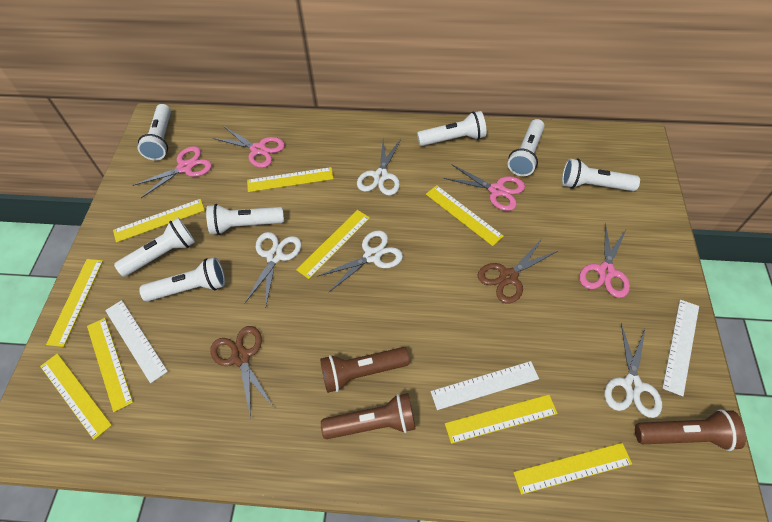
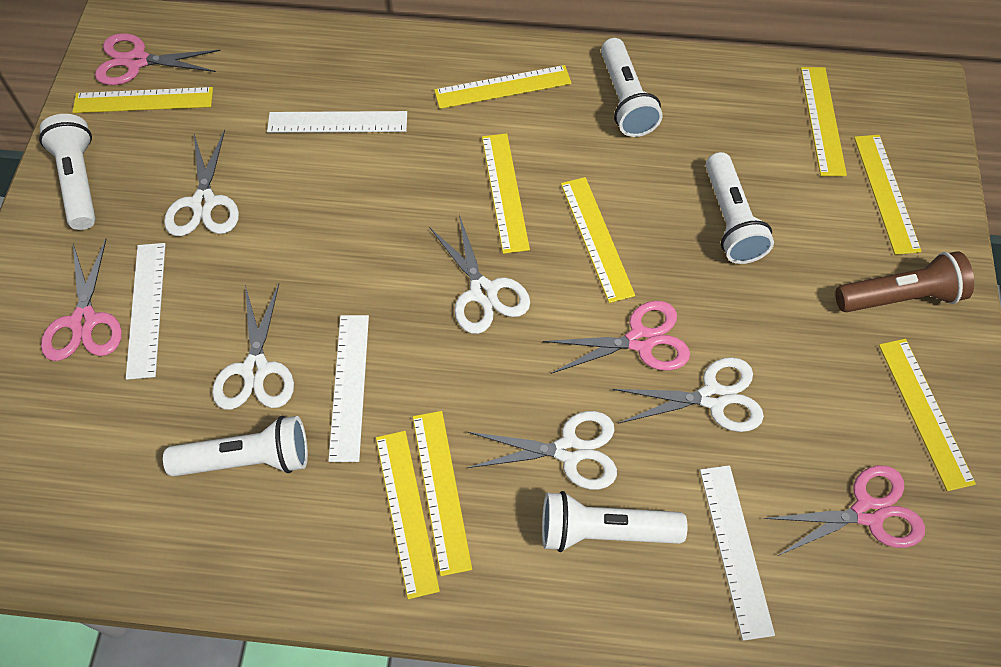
brown flashlight: 3 -> 1
brown scissors: 2 -> 0
white flashlight: 7 -> 5
white ruler: 3 -> 4
white scissors: 4 -> 5

